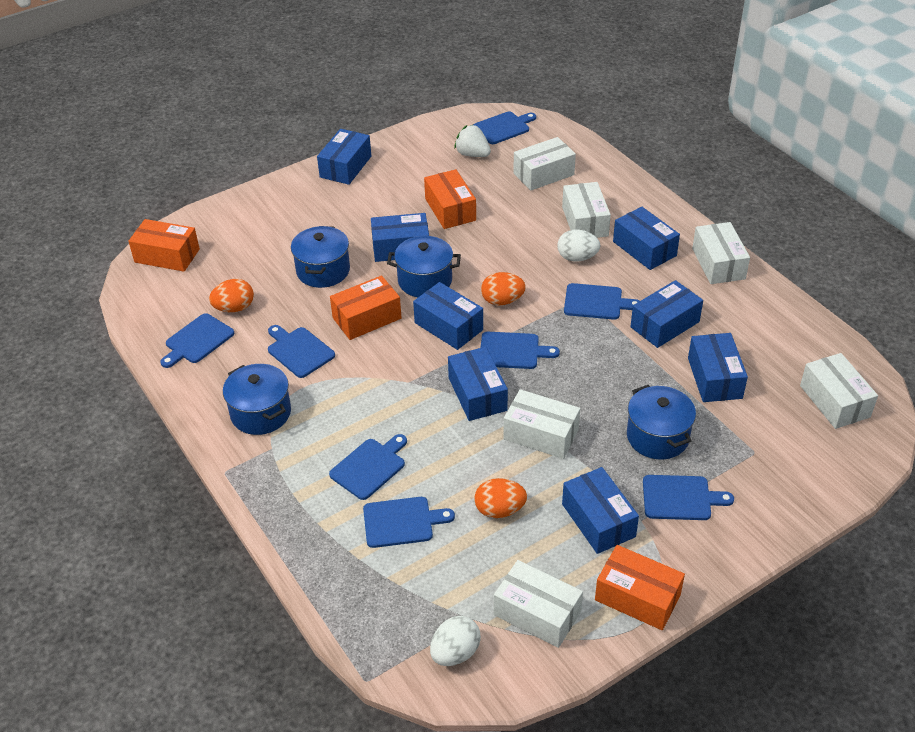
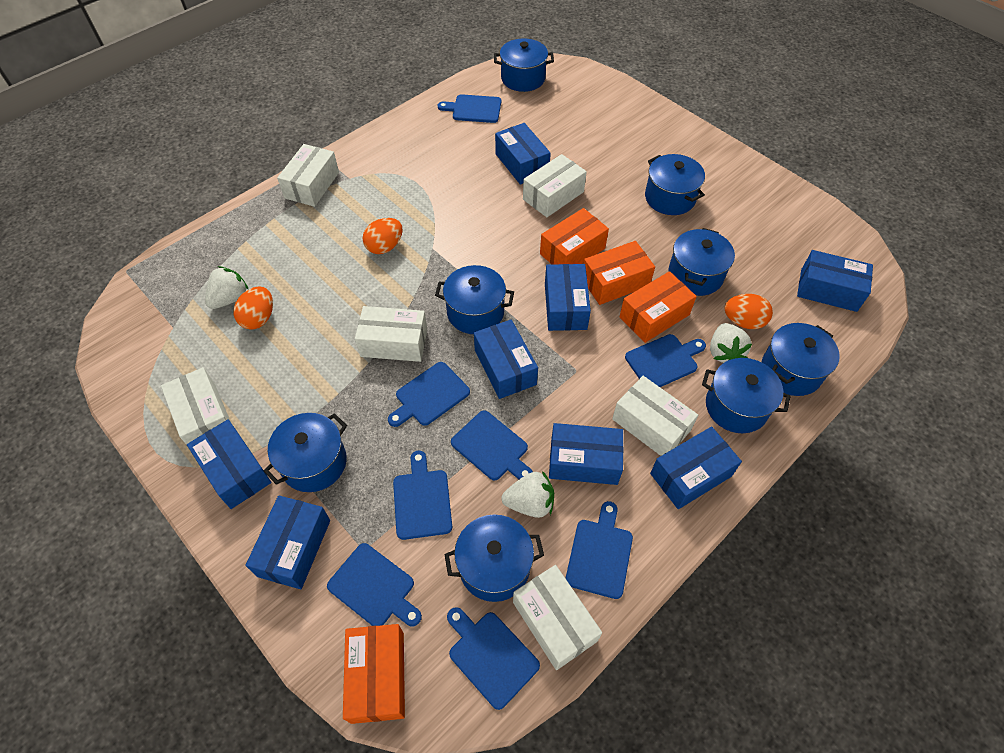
blue pot: 4 -> 8
white egg: 2 -> 0
white strawberry: 1 -> 3

